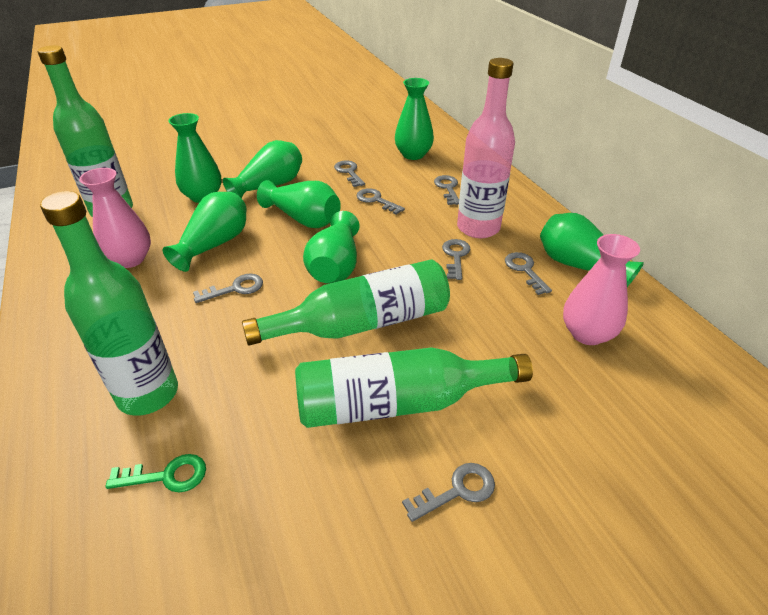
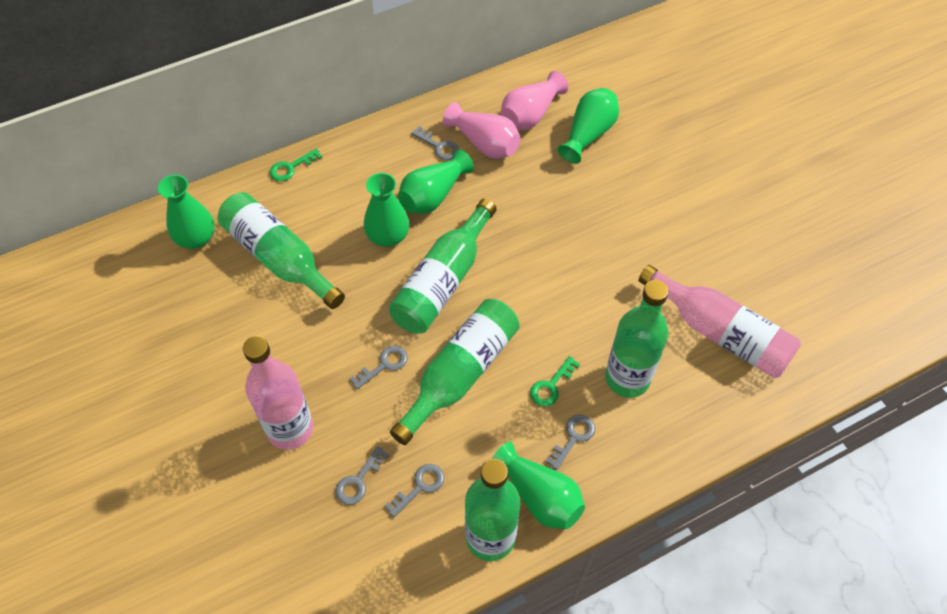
green bottle: 4 -> 5
green key: 1 -> 2
green vase: 7 -> 5
grey key: 7 -> 5
pink bottle: 1 -> 2

